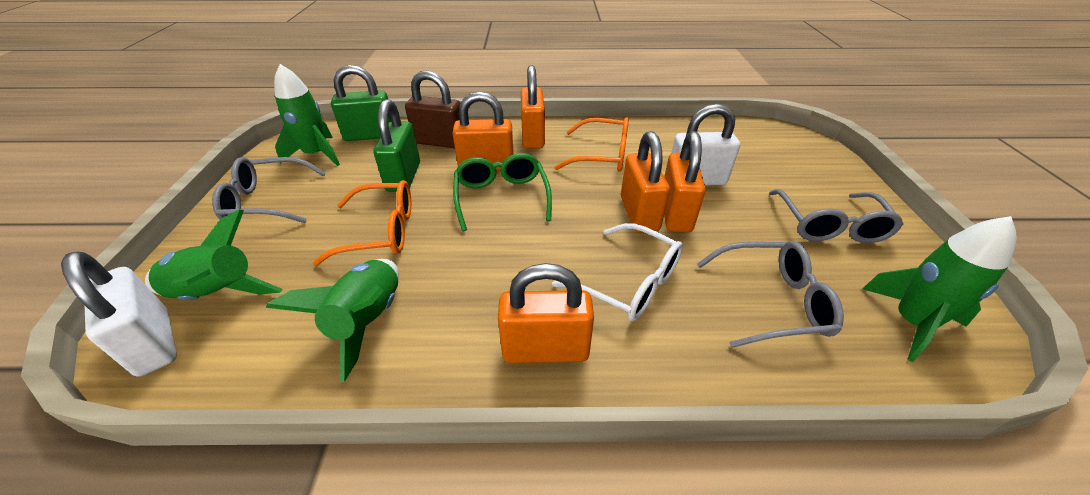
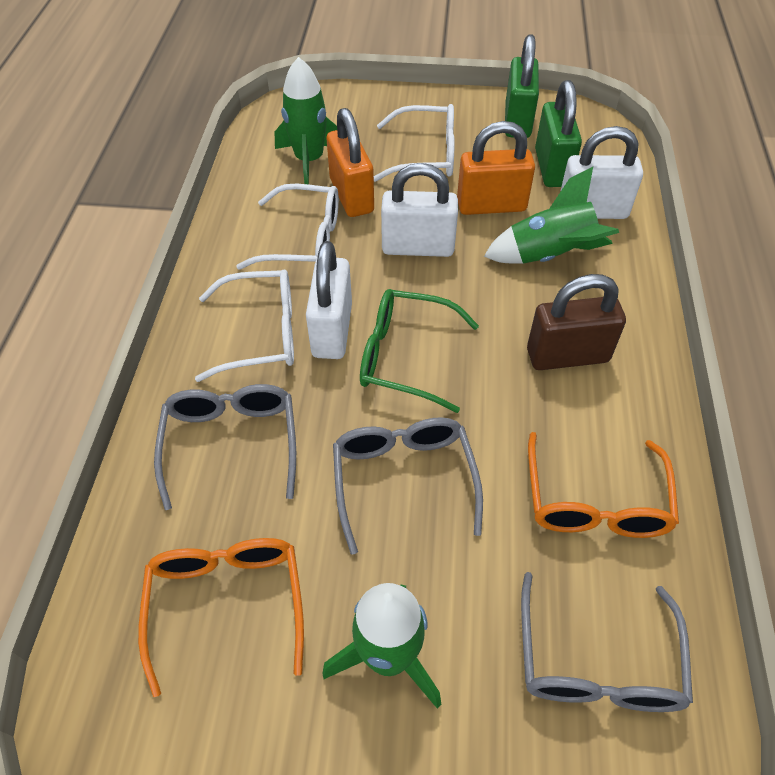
green rocket: 4 -> 3
orange padlock: 5 -> 2
white glasses: 1 -> 3
white padlock: 2 -> 3

